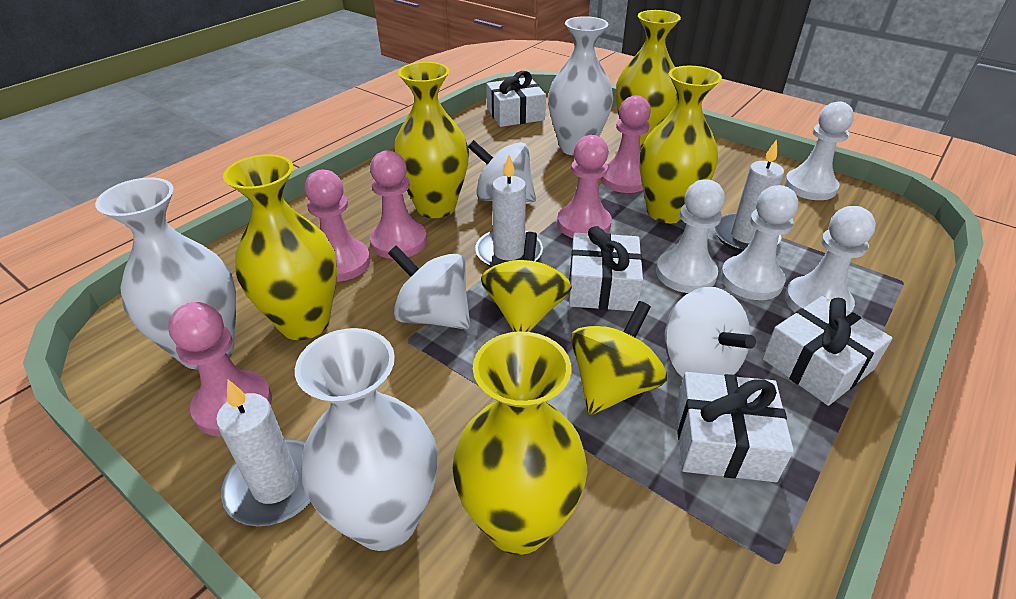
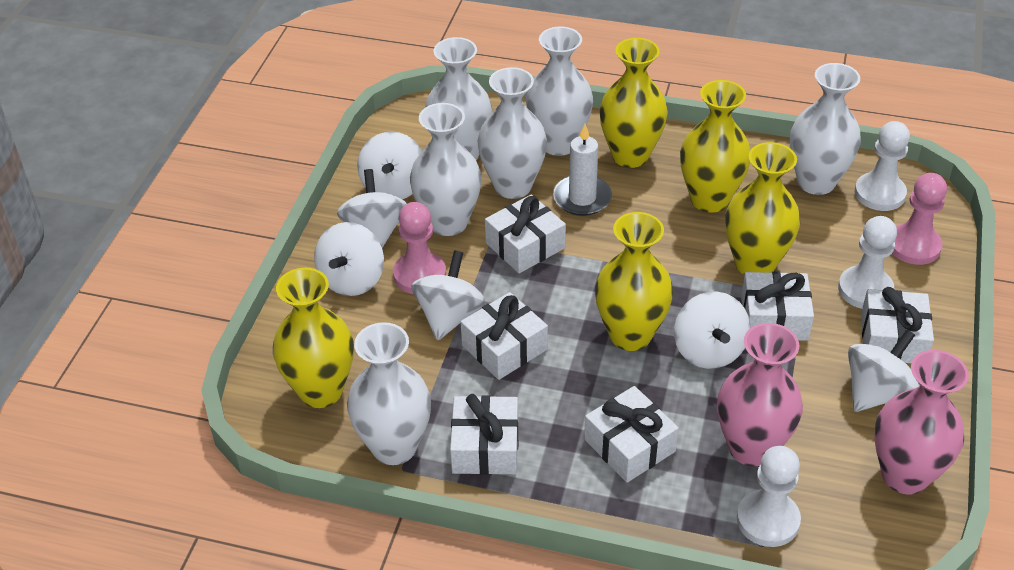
pink pawn: 5 -> 2
pink vase: 0 -> 2
white candle: 3 -> 1
white gift: 4 -> 6
white pawn: 4 -> 3
white spinning top: 3 -> 6
white vase: 3 -> 6
yellow spinning top: 2 -> 0

